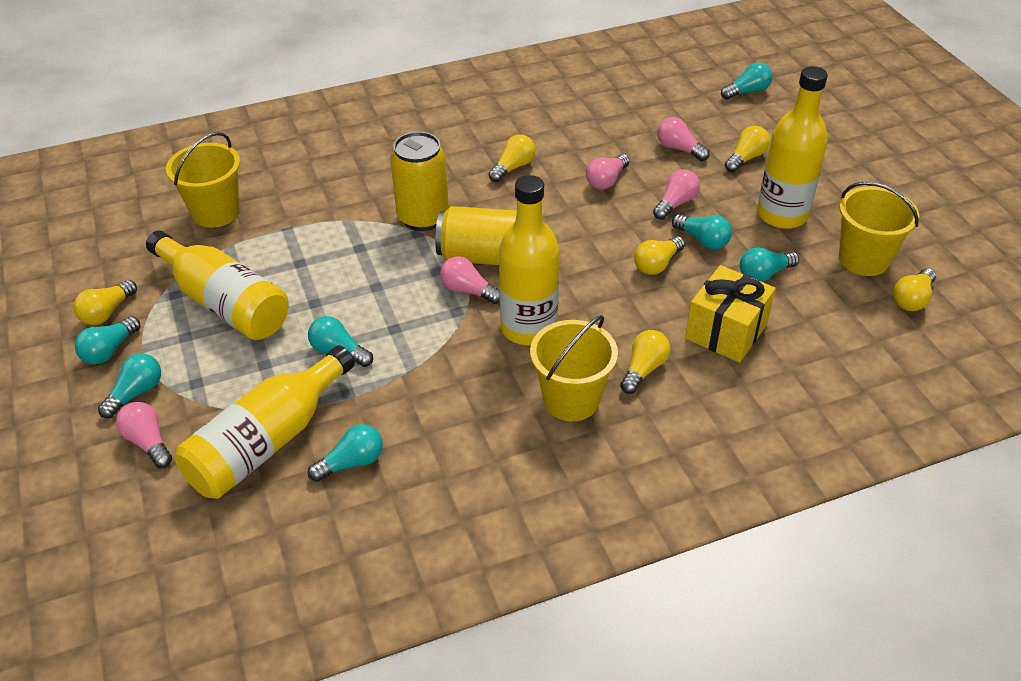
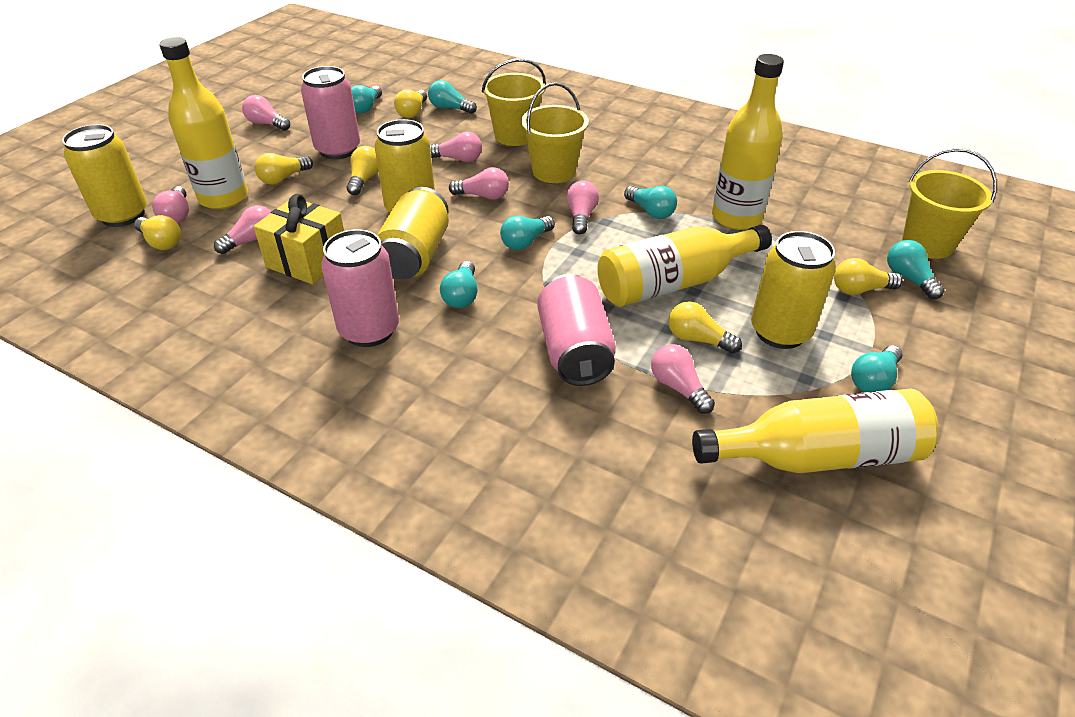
pink can: 0 -> 3
pink light bulb: 5 -> 7
yellow can: 2 -> 4

